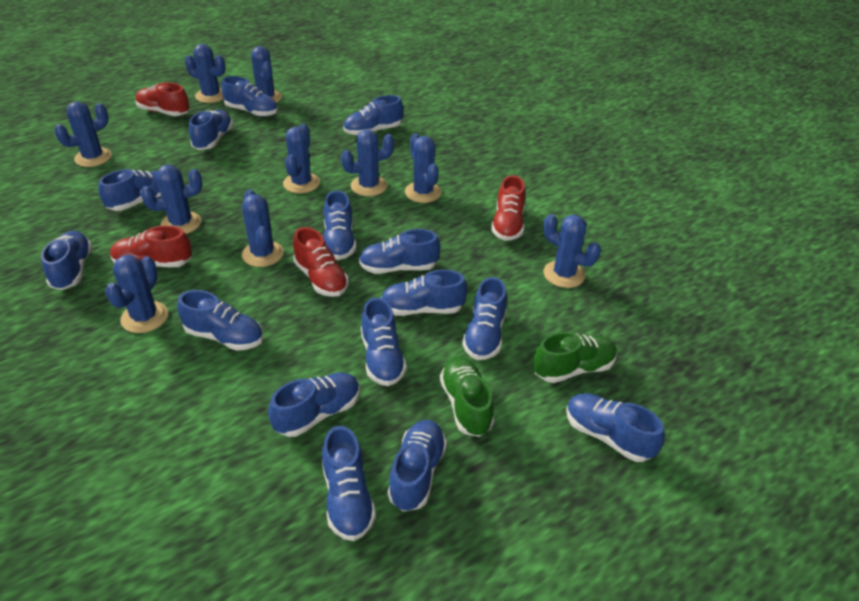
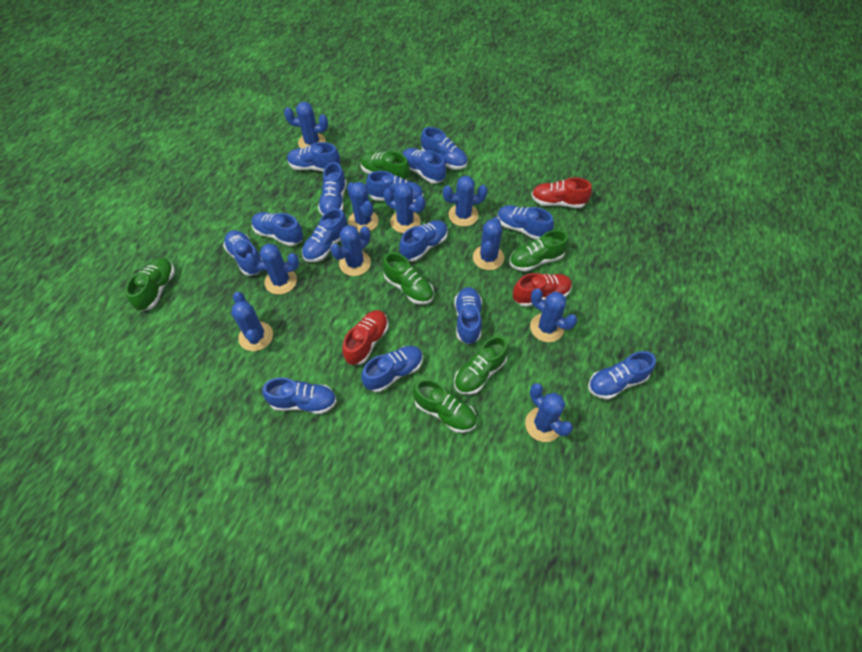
blue shoe: 15 -> 14
green shoe: 2 -> 6
red shoe: 4 -> 3

